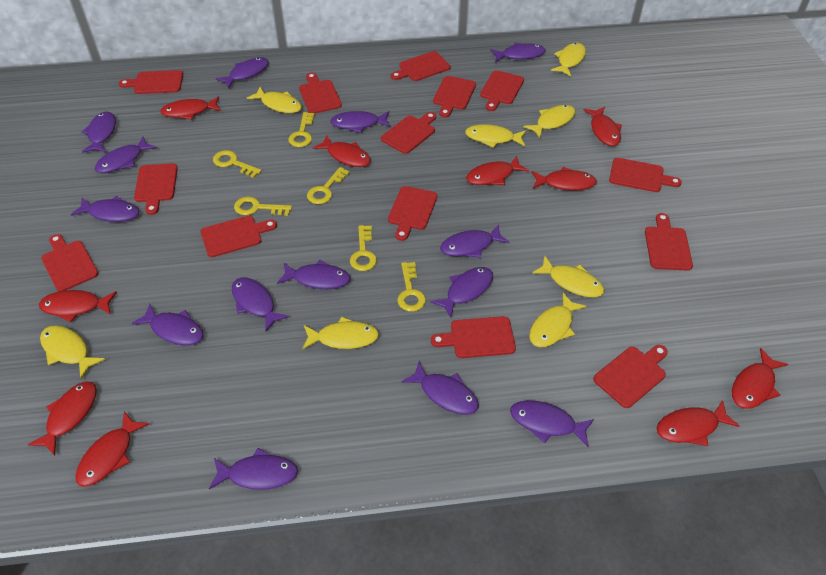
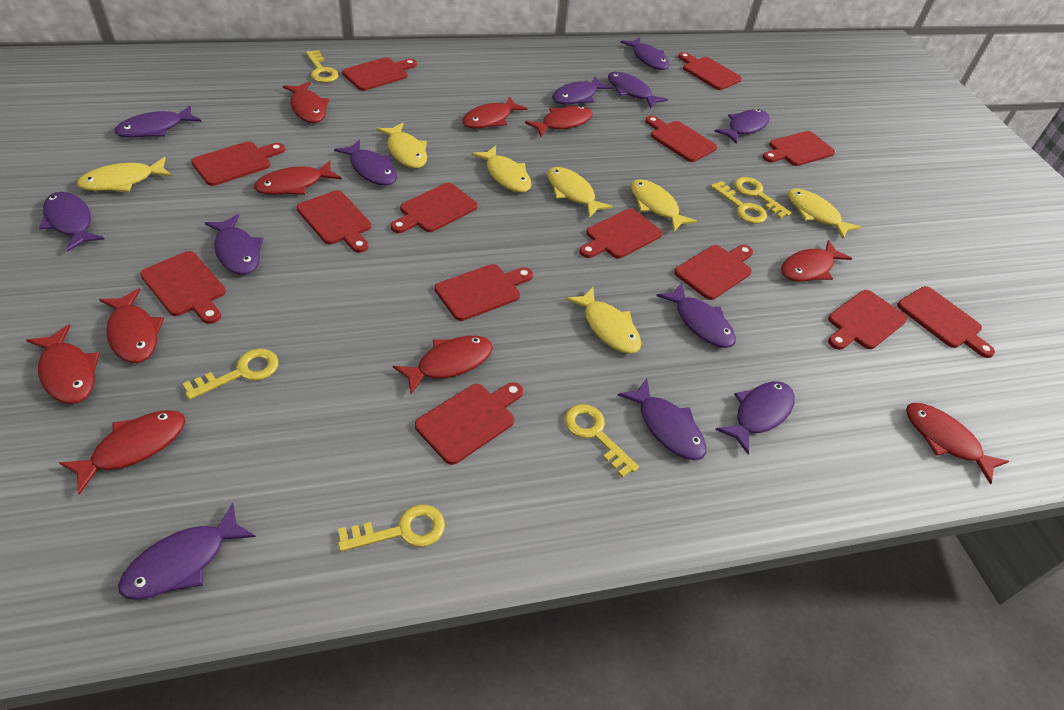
purple fish: 14 -> 12
yellow fish: 8 -> 7

